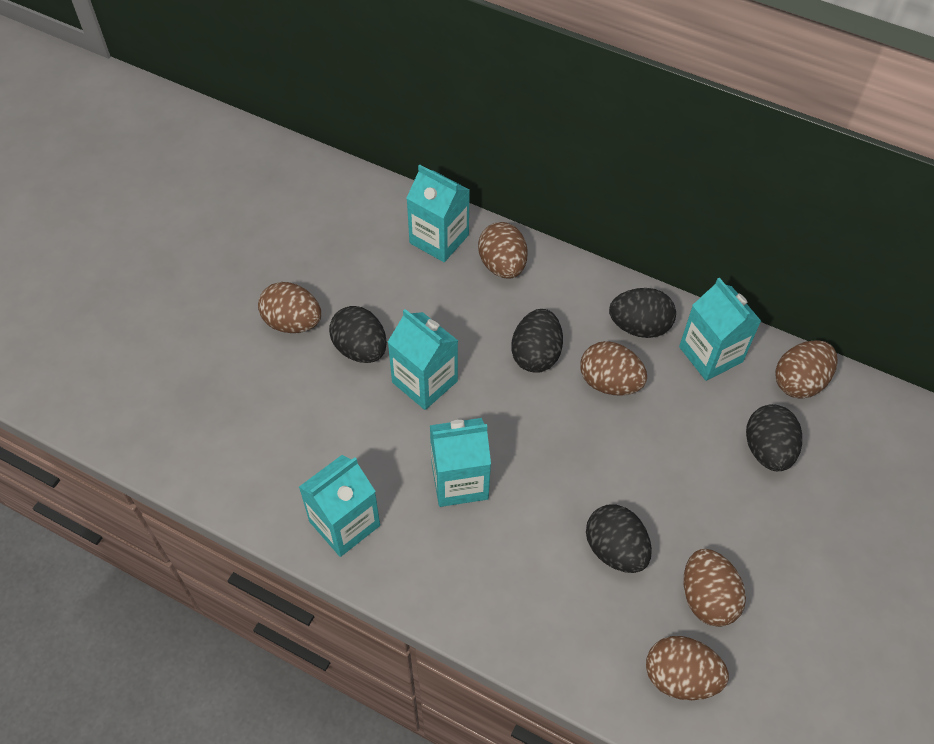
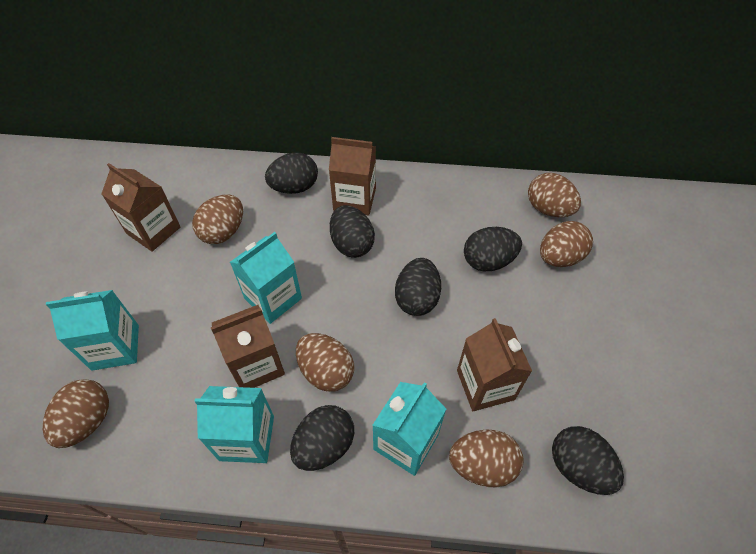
black egg: 5 -> 6
brown carton: 0 -> 4
turquoise carton: 5 -> 4

